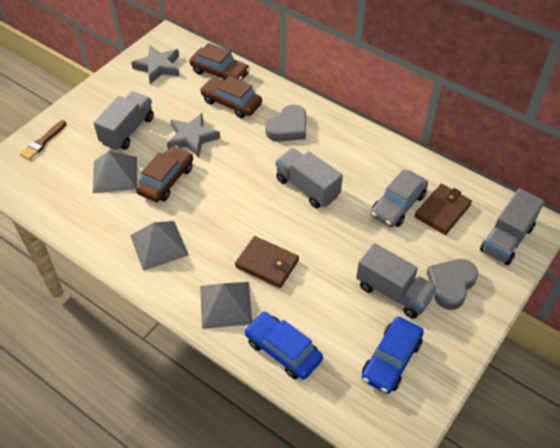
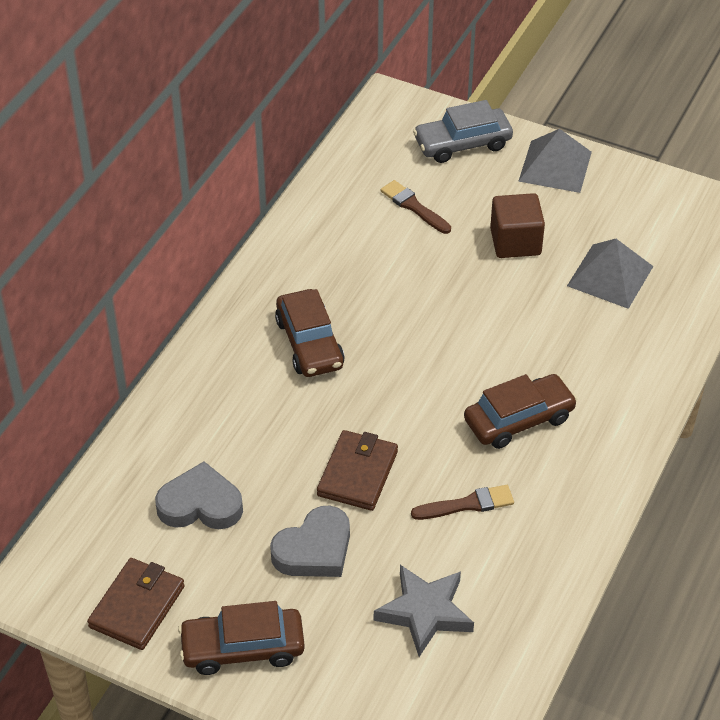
blue car: 2 -> 0
brown brush: 1 -> 2
brown cube: 0 -> 1
grey pyramid: 3 -> 2
grey star: 2 -> 1
grey truck: 4 -> 0

